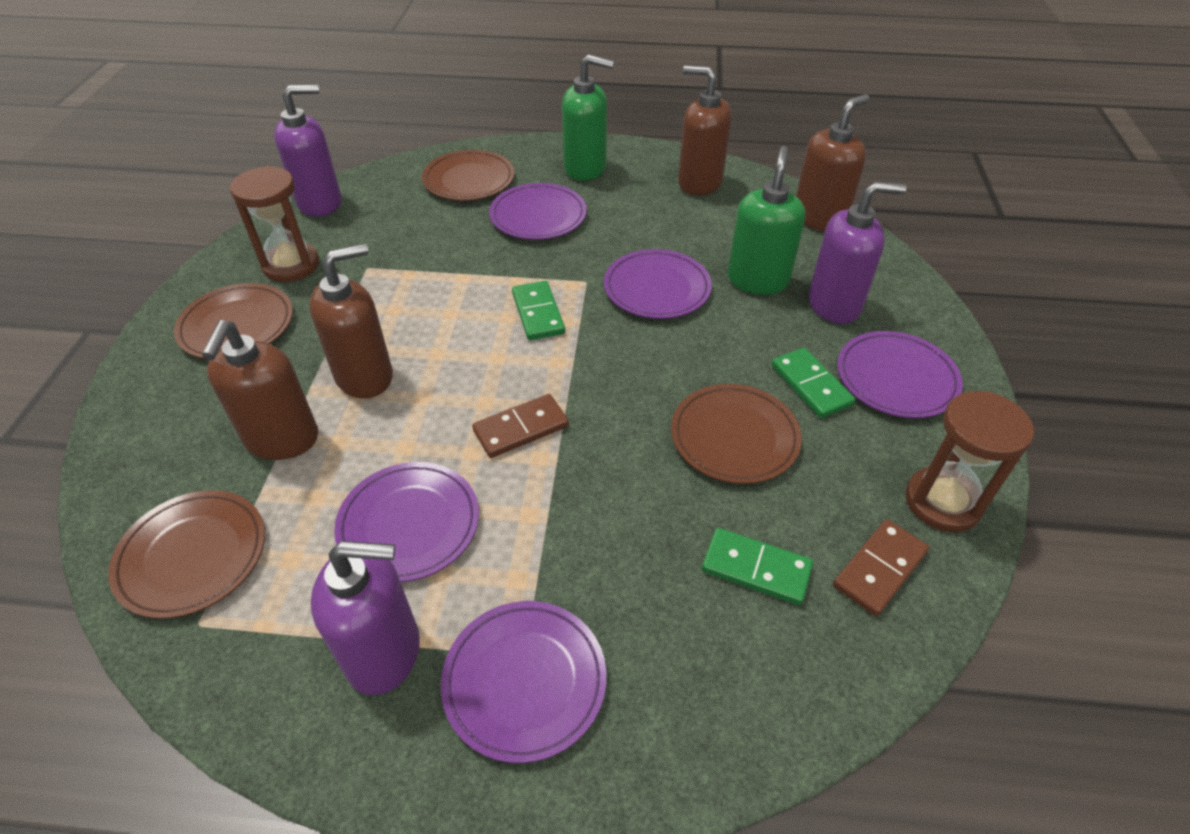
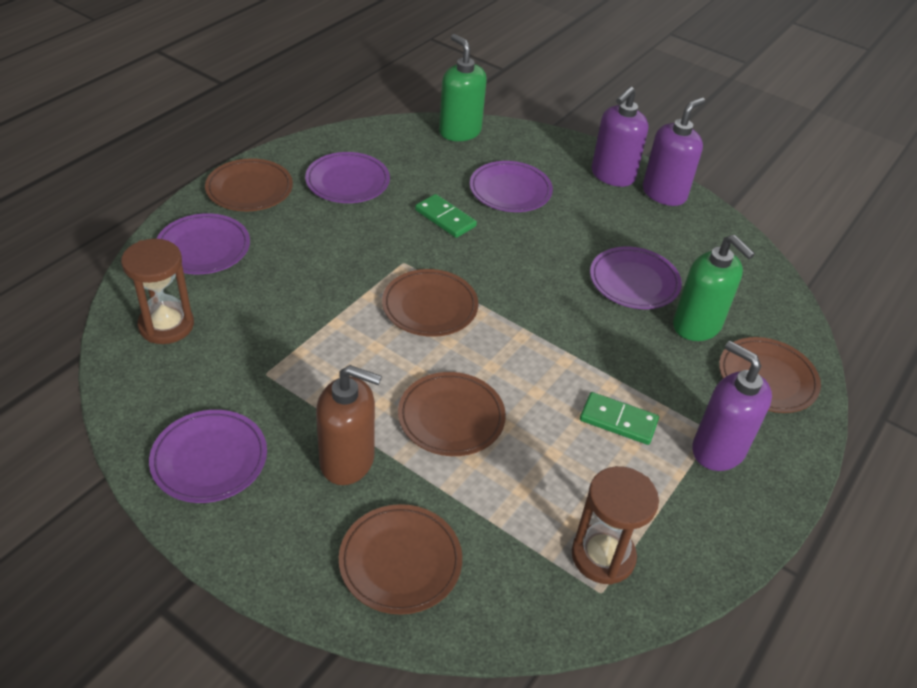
brown domino: 2 -> 0
brown plate: 4 -> 5
brown soap dispenser: 4 -> 1
green domino: 3 -> 2

